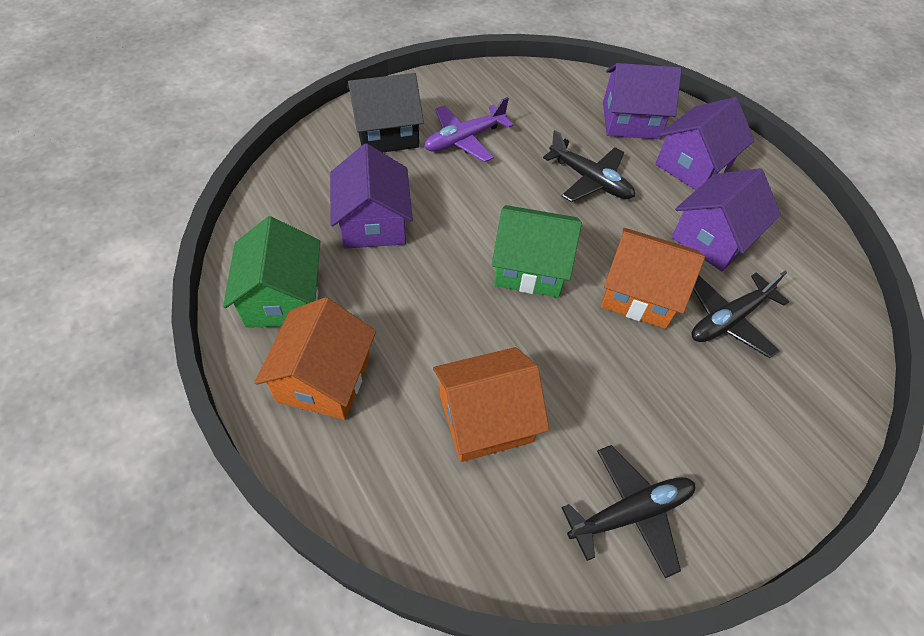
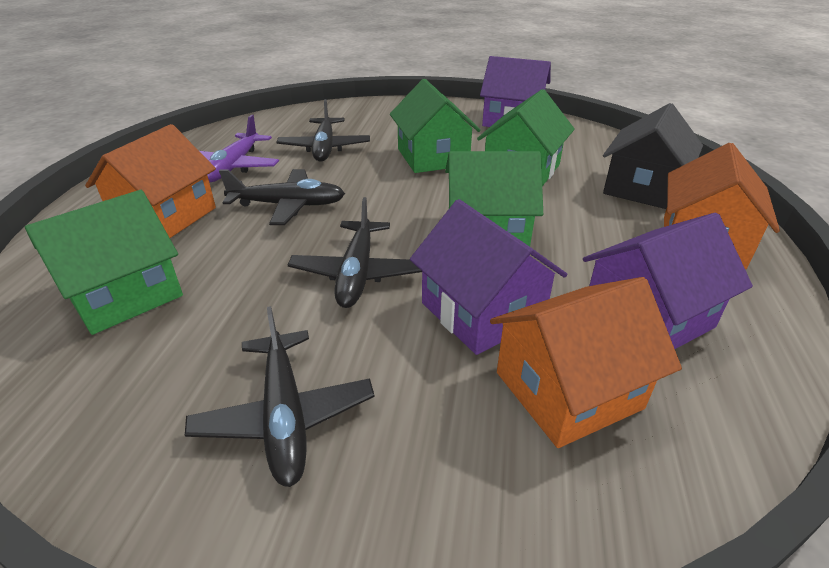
black plane: 3 -> 4
green house: 2 -> 4
purple house: 4 -> 3

